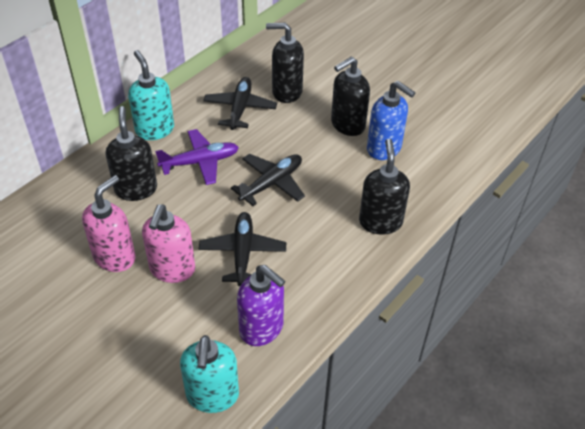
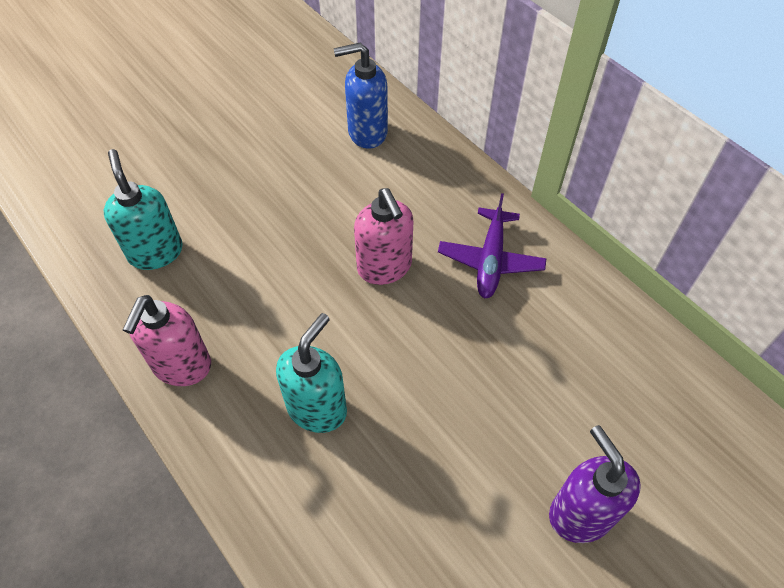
black plane: 3 -> 0
black soap dispenser: 4 -> 0

